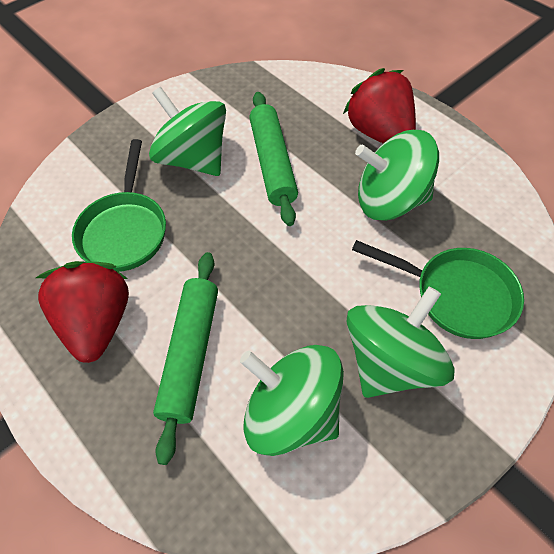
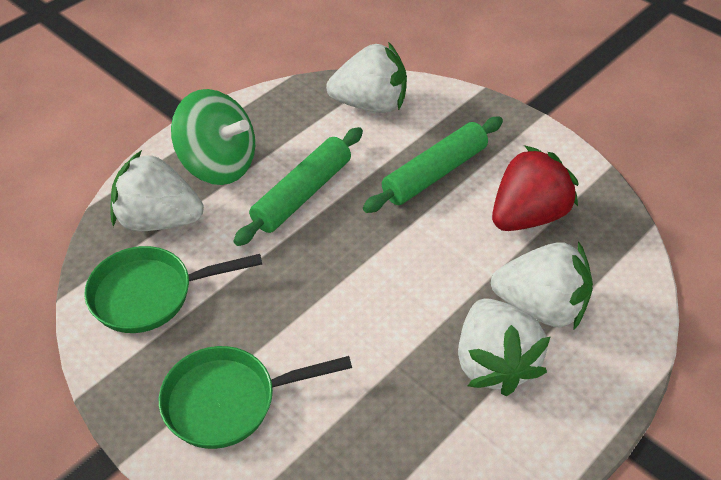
green spinning top: 4 -> 1
red strawberry: 2 -> 1
white strawberry: 0 -> 4

